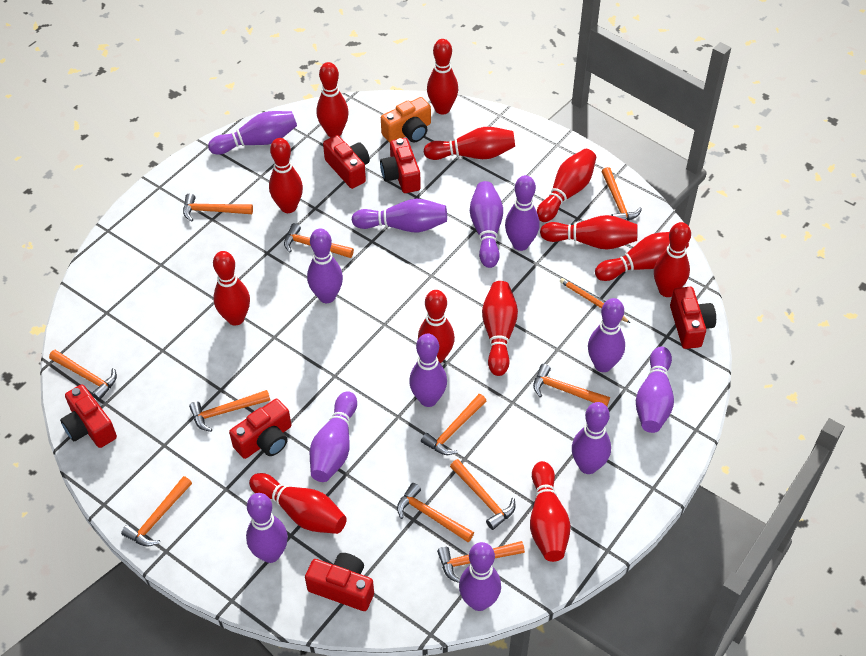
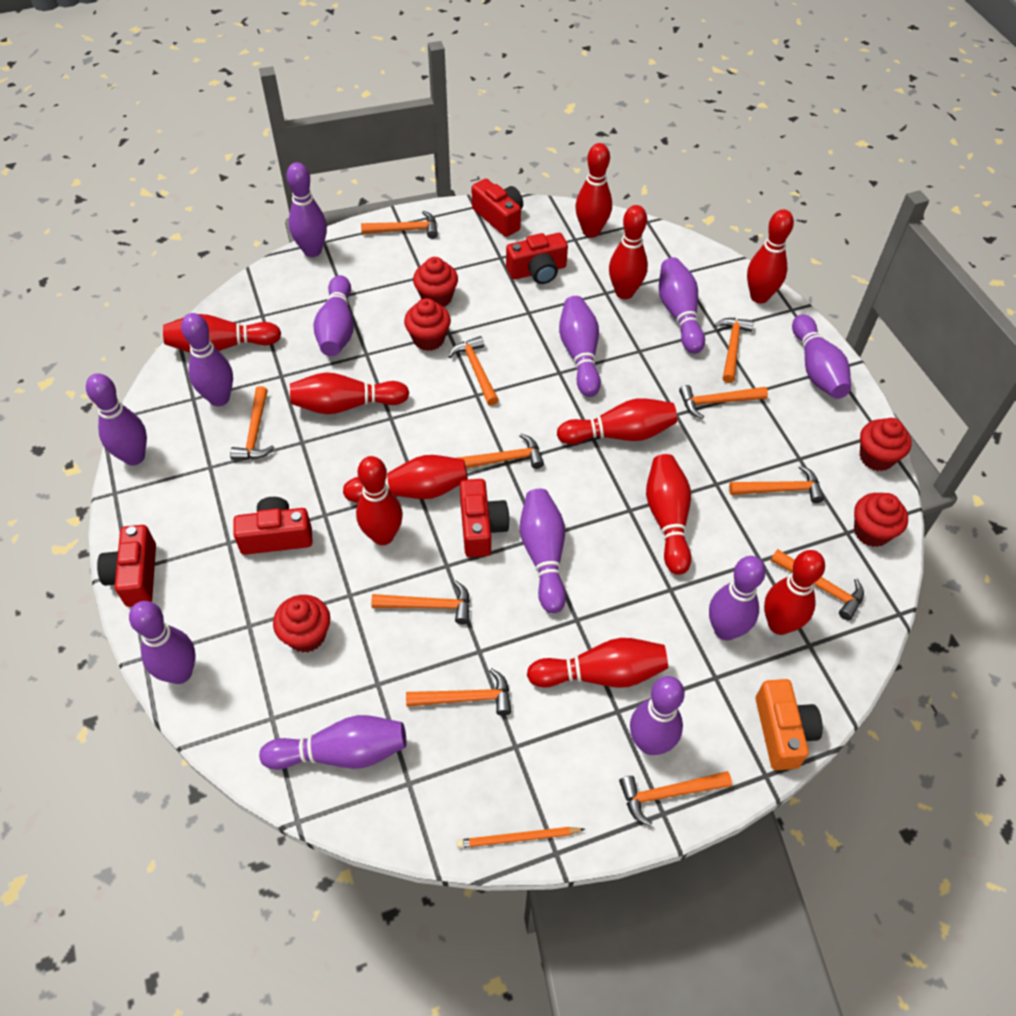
red bowling pin: 13 -> 11
red camera: 6 -> 5
red cupcake: 0 -> 5

